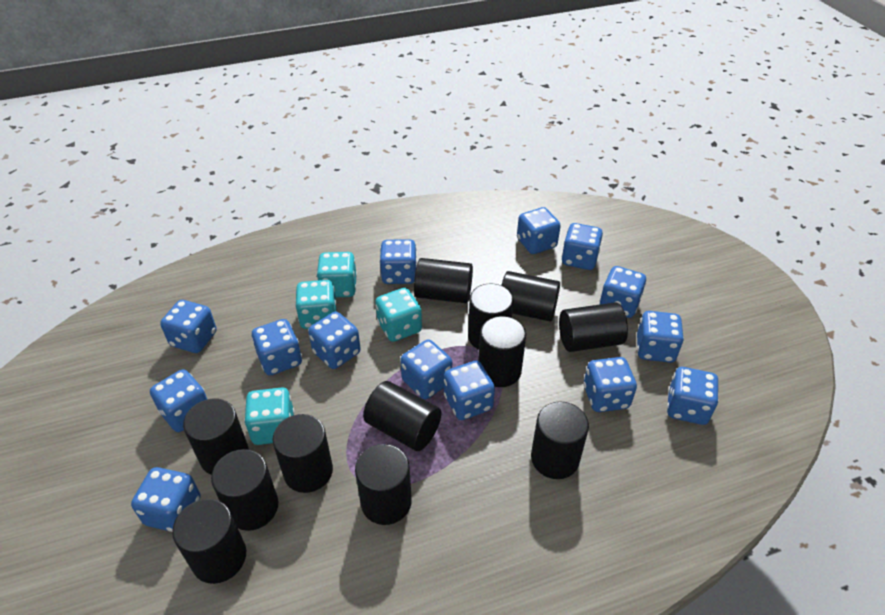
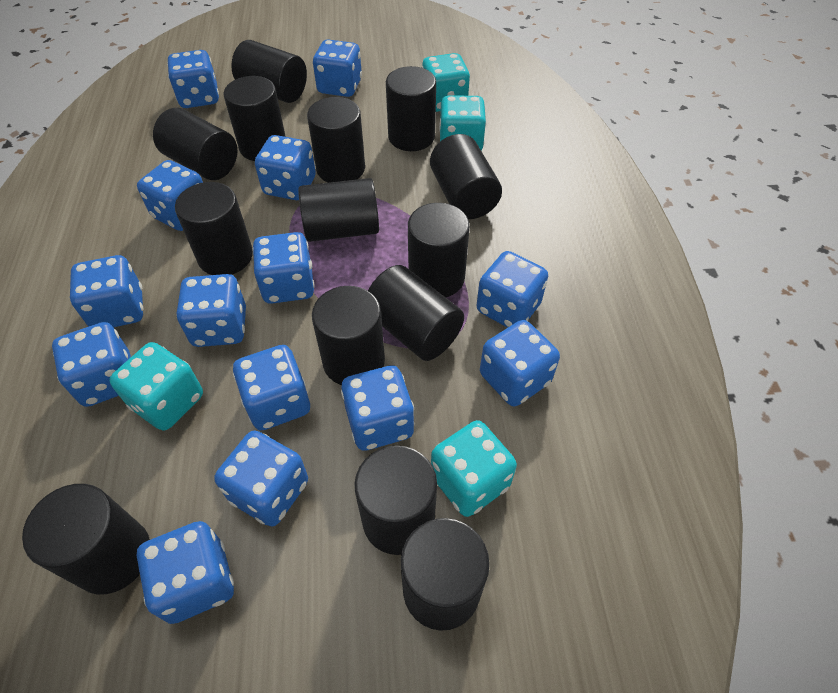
black cylinder: 12 -> 14

